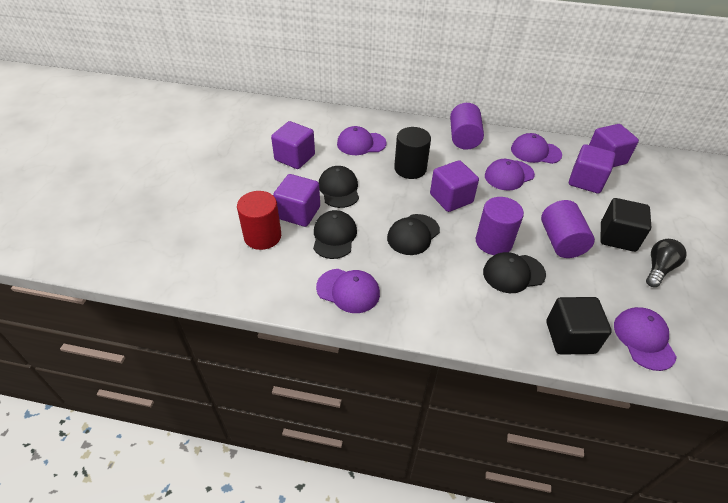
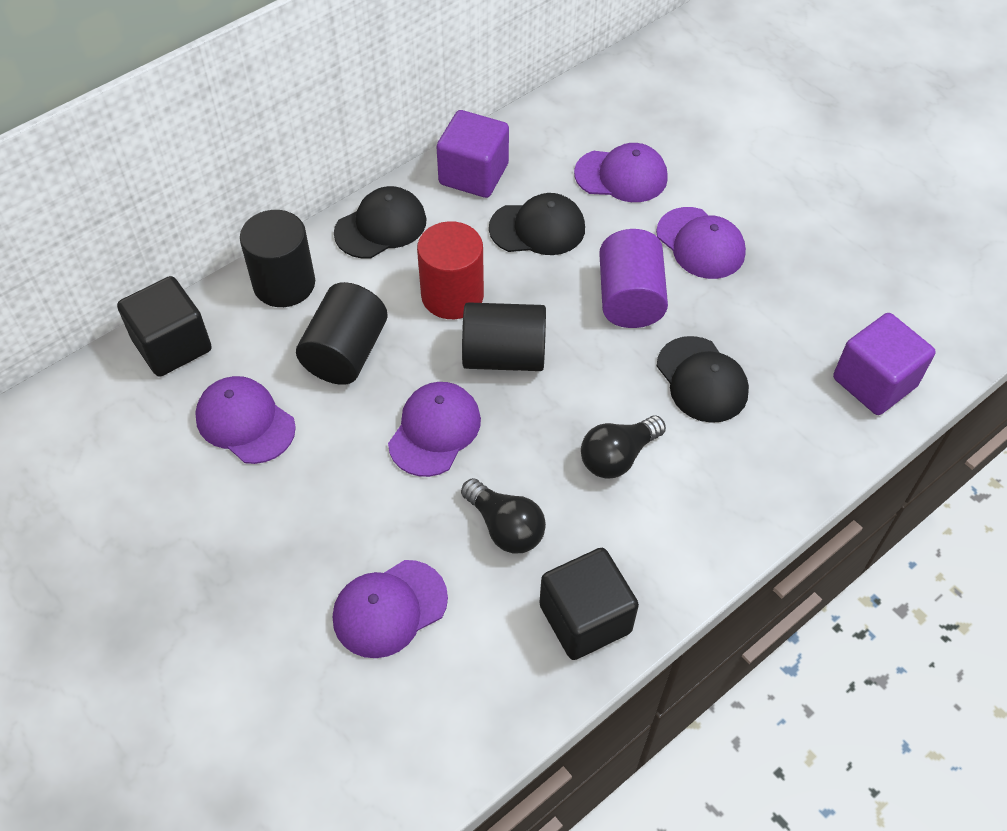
black cap: 4 -> 3
black cylinder: 1 -> 3
black light bulb: 1 -> 2
purple cube: 5 -> 2
purple cylinder: 3 -> 1

